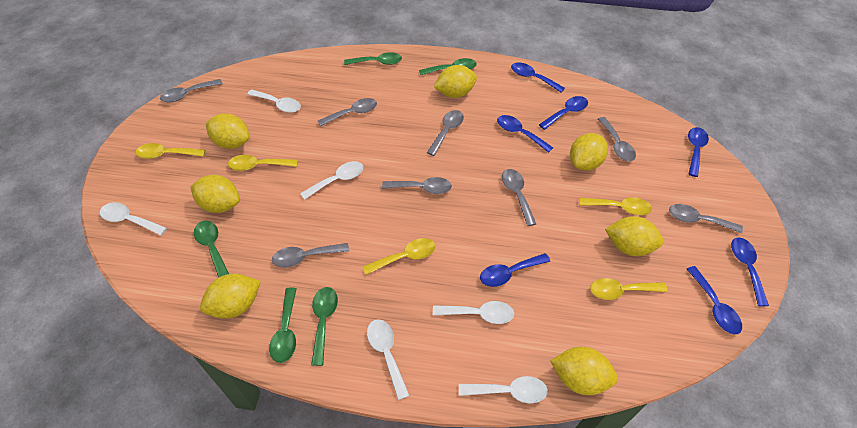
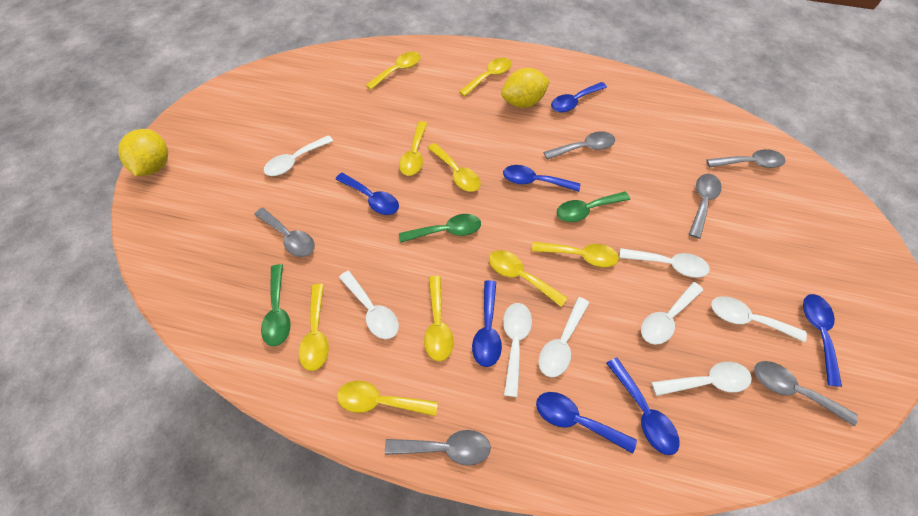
green spoon: 5 -> 3
grey spoon: 8 -> 6
white spoon: 6 -> 8
yellow lemon: 7 -> 2
yellow spoon: 5 -> 9

